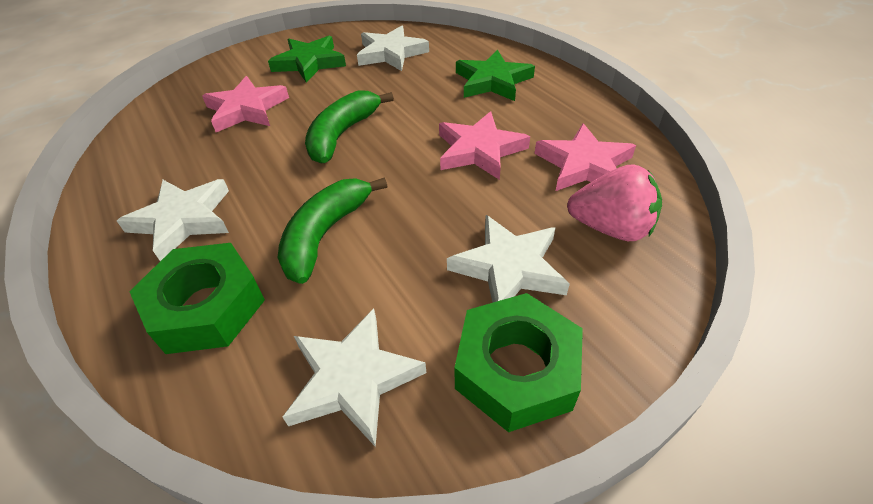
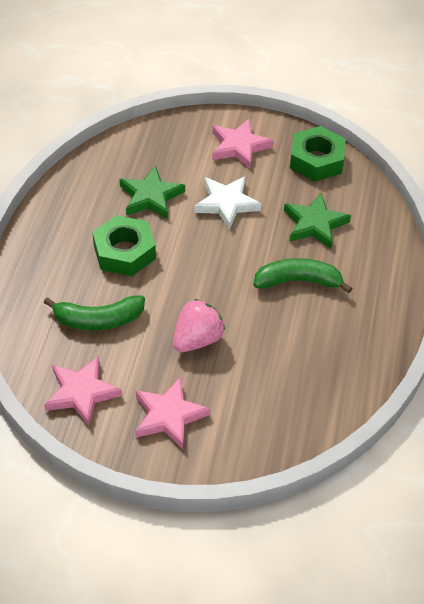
white star: 4 -> 1

